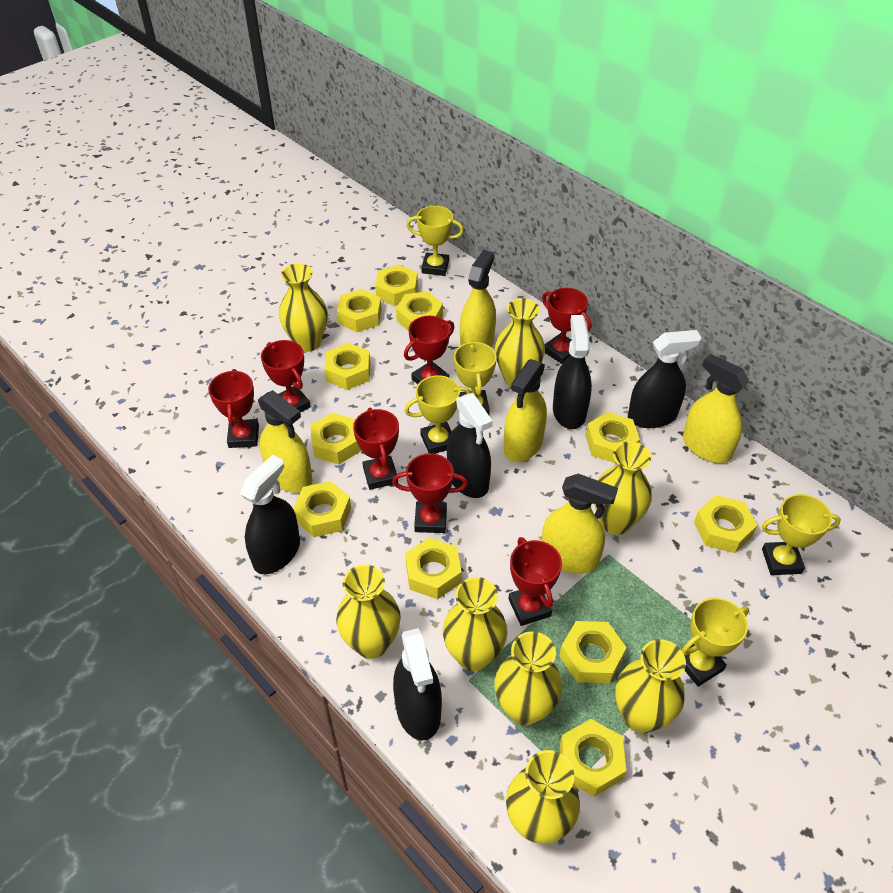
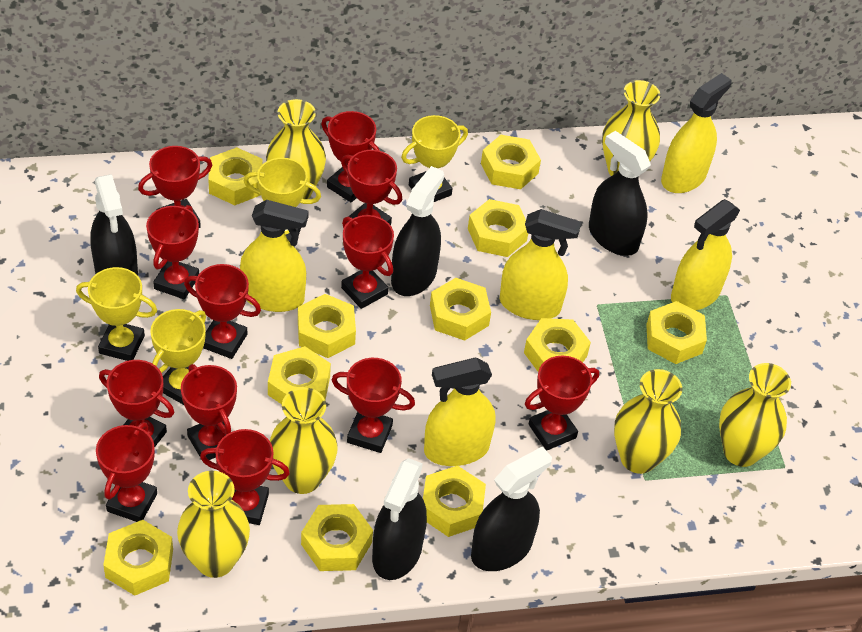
red trophy: 7 -> 12
yellow trophy: 5 -> 4
yellow vase: 8 -> 6

